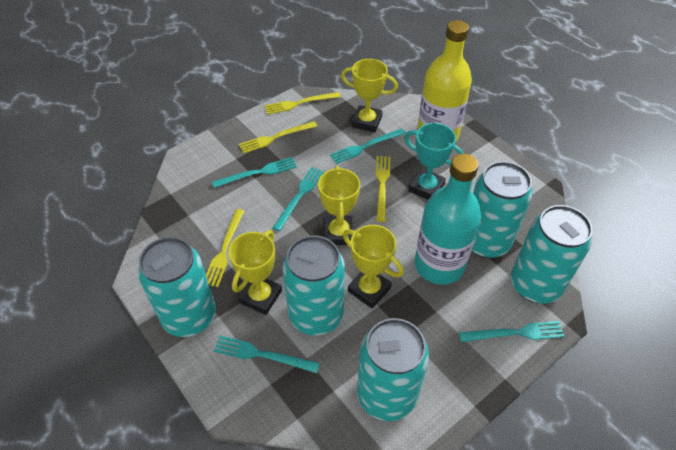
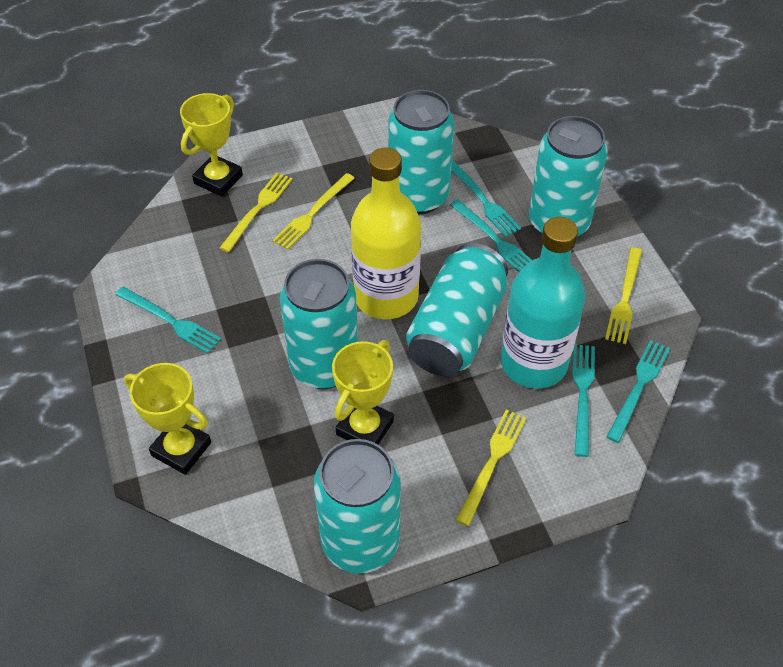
turquoise trophy: 1 -> 0
yellow trophy: 4 -> 3

